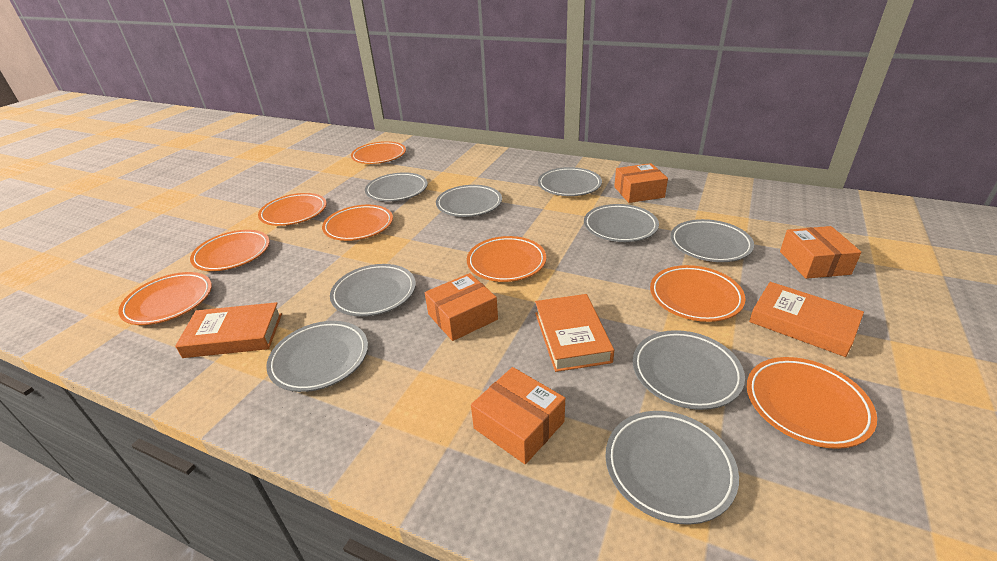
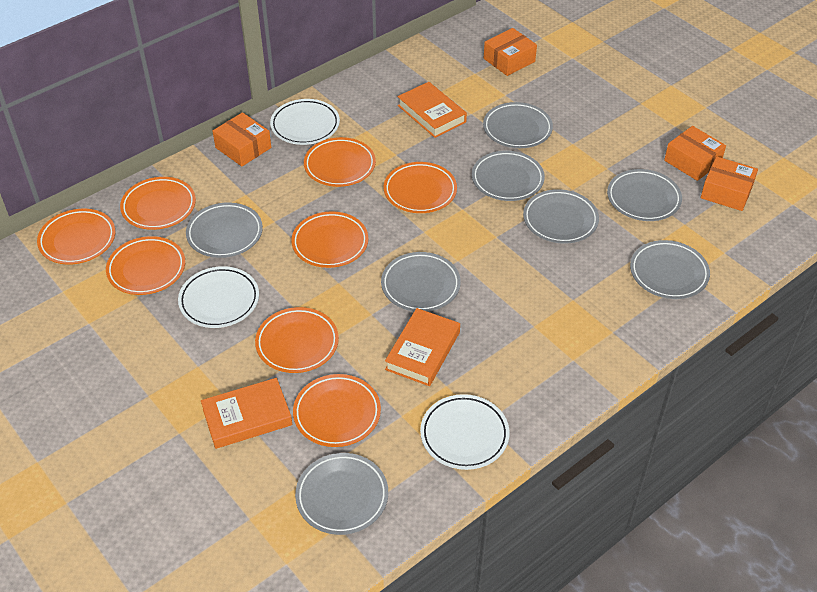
grey plate: 9 -> 8
white plate: 0 -> 3

